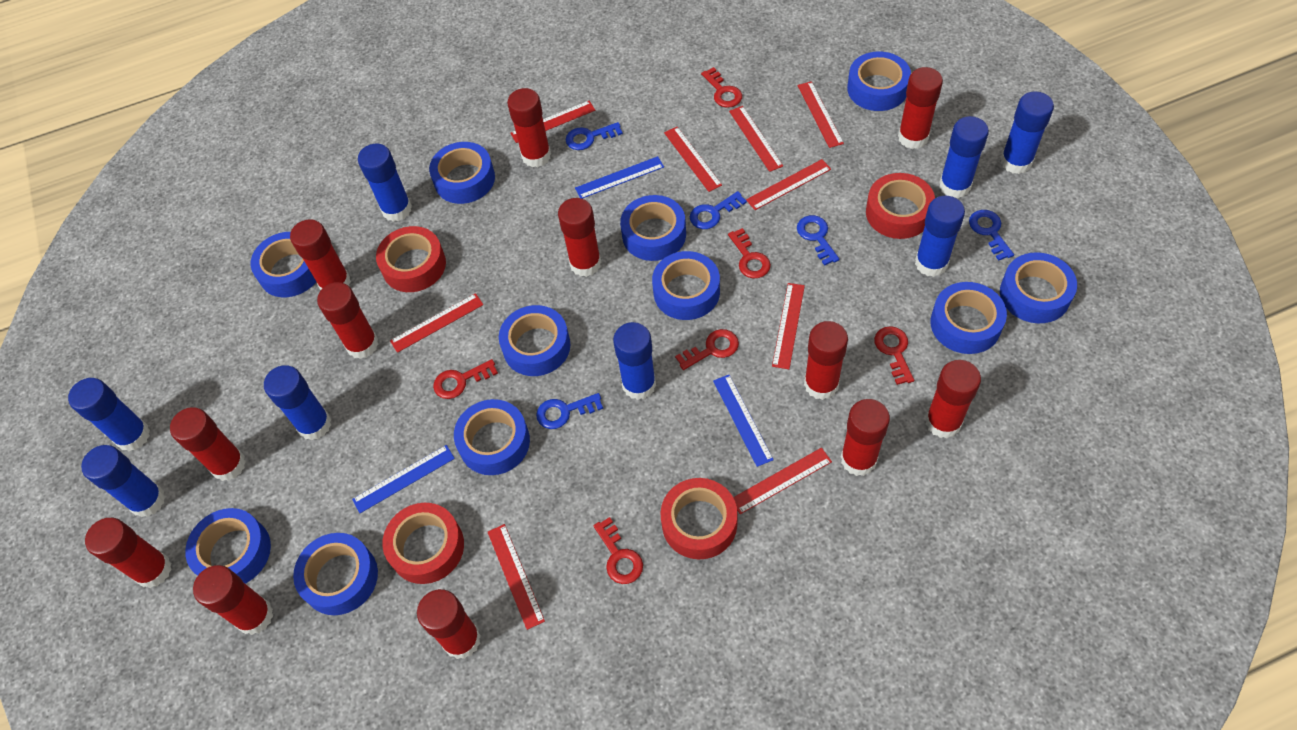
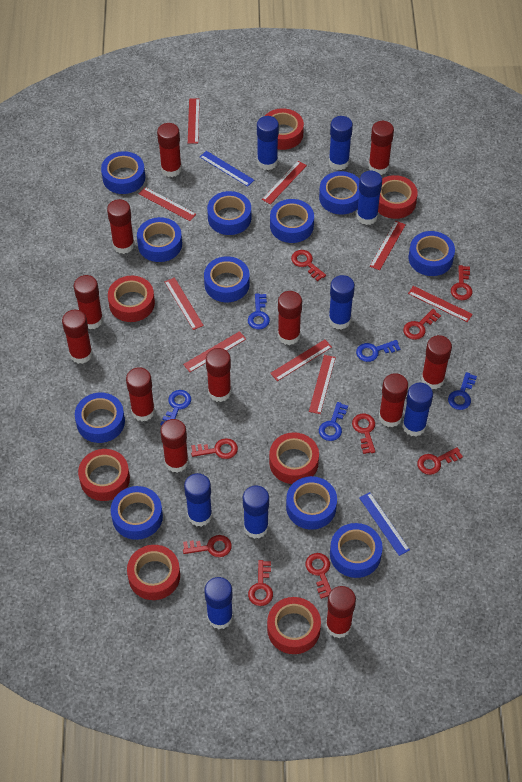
blue ruler: 3 -> 2
red key: 6 -> 9
red tape: 4 -> 7

